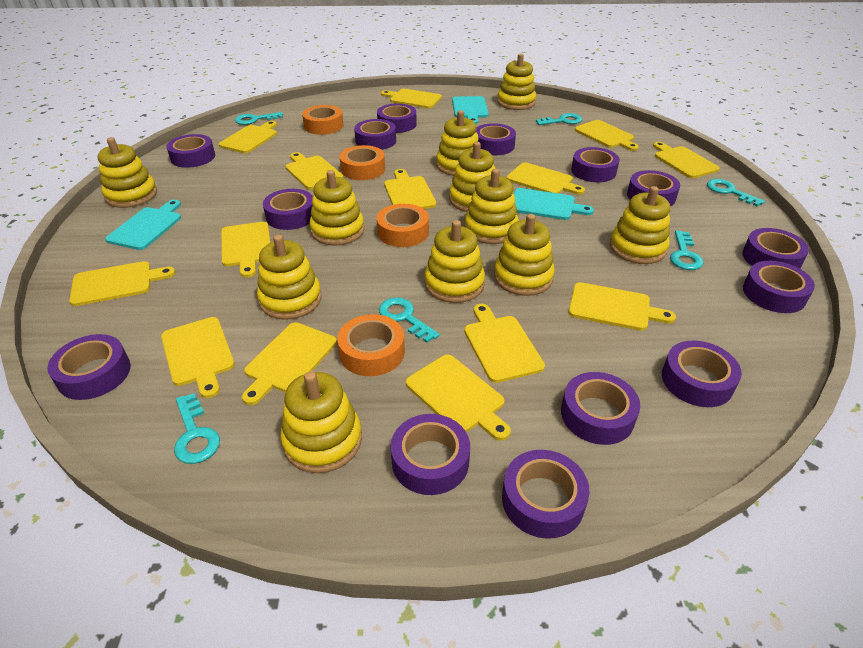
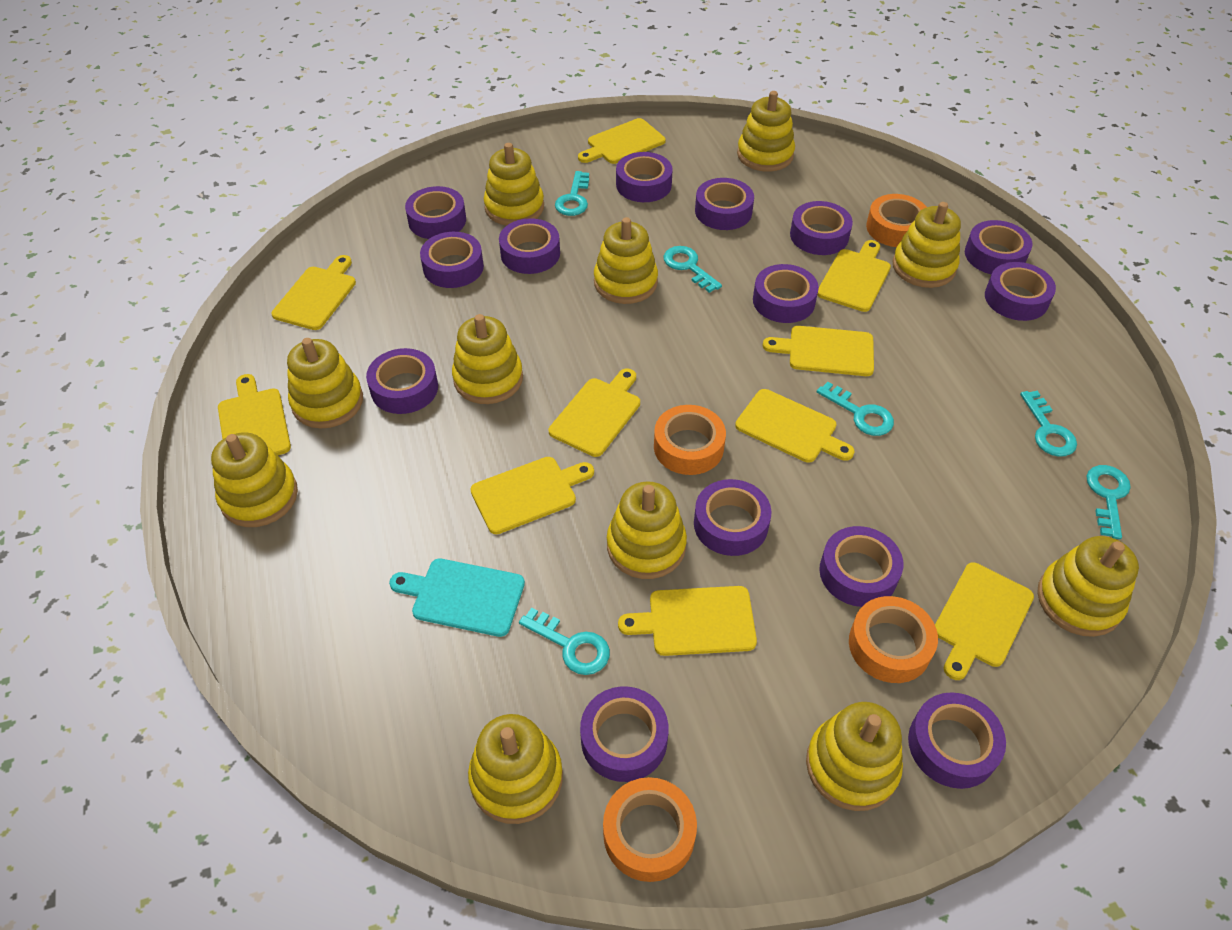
turquoise cutting board: 3 -> 1
yellow cutting board: 14 -> 10

